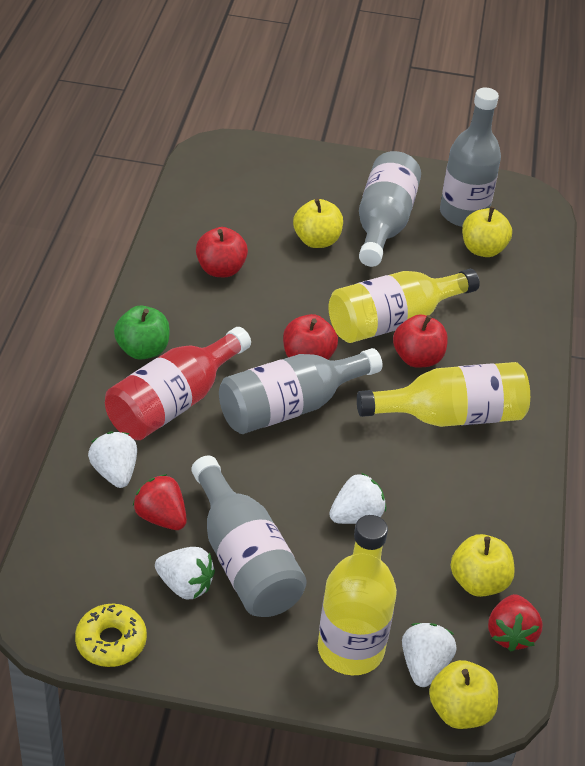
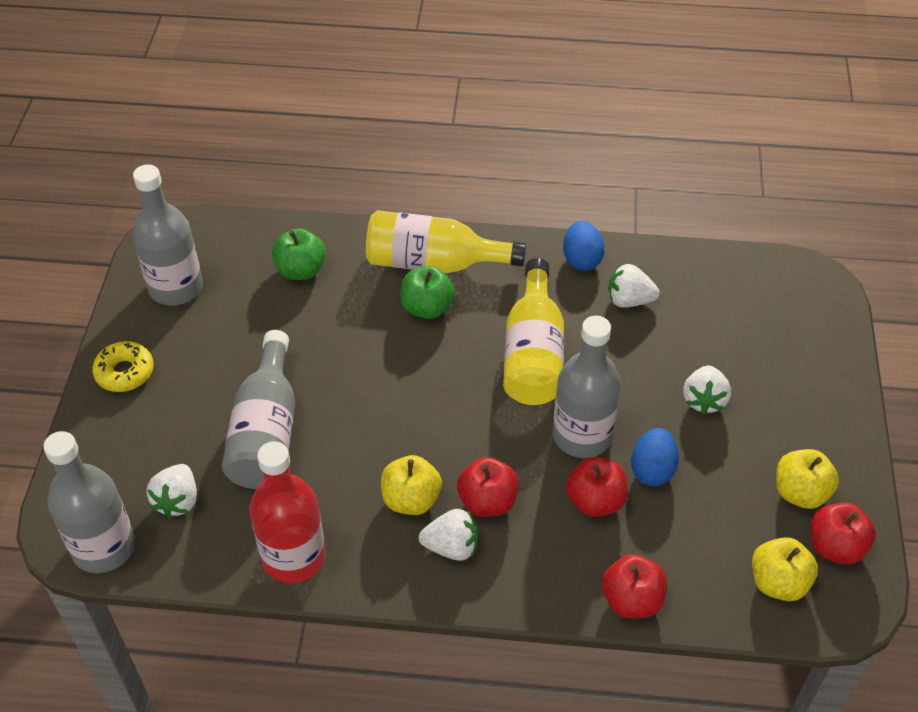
blue egg: 0 -> 2
green apple: 1 -> 2
red apple: 3 -> 4
red strawberry: 2 -> 0
yellow apple: 4 -> 3
yellow bottle: 3 -> 2

